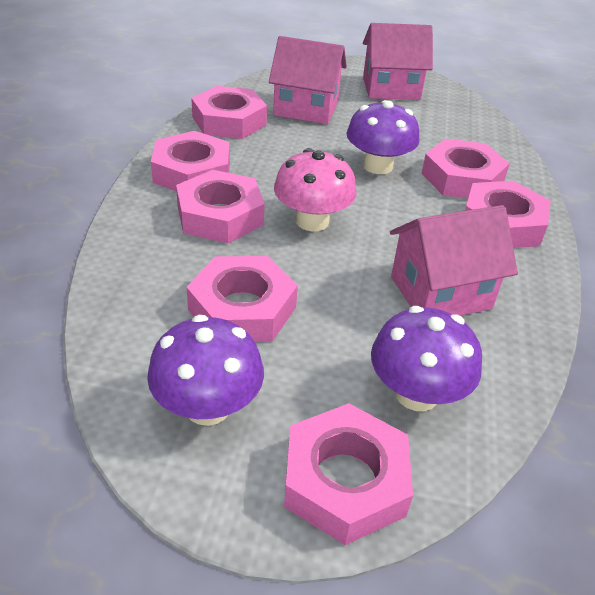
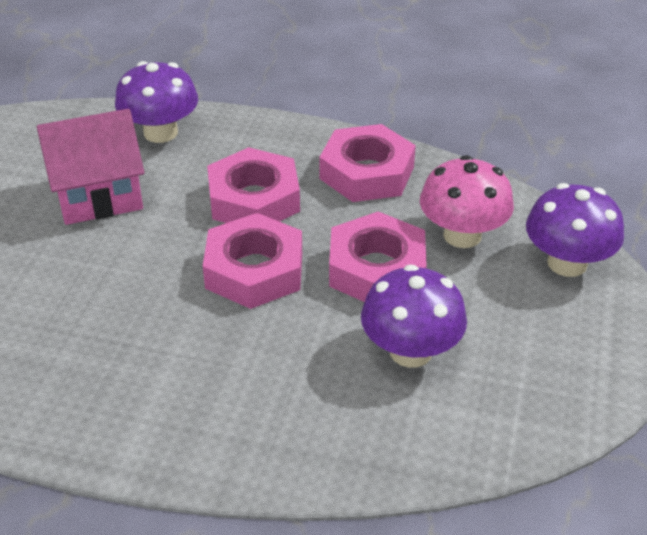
pink house: 3 -> 1
pink nut: 7 -> 4

